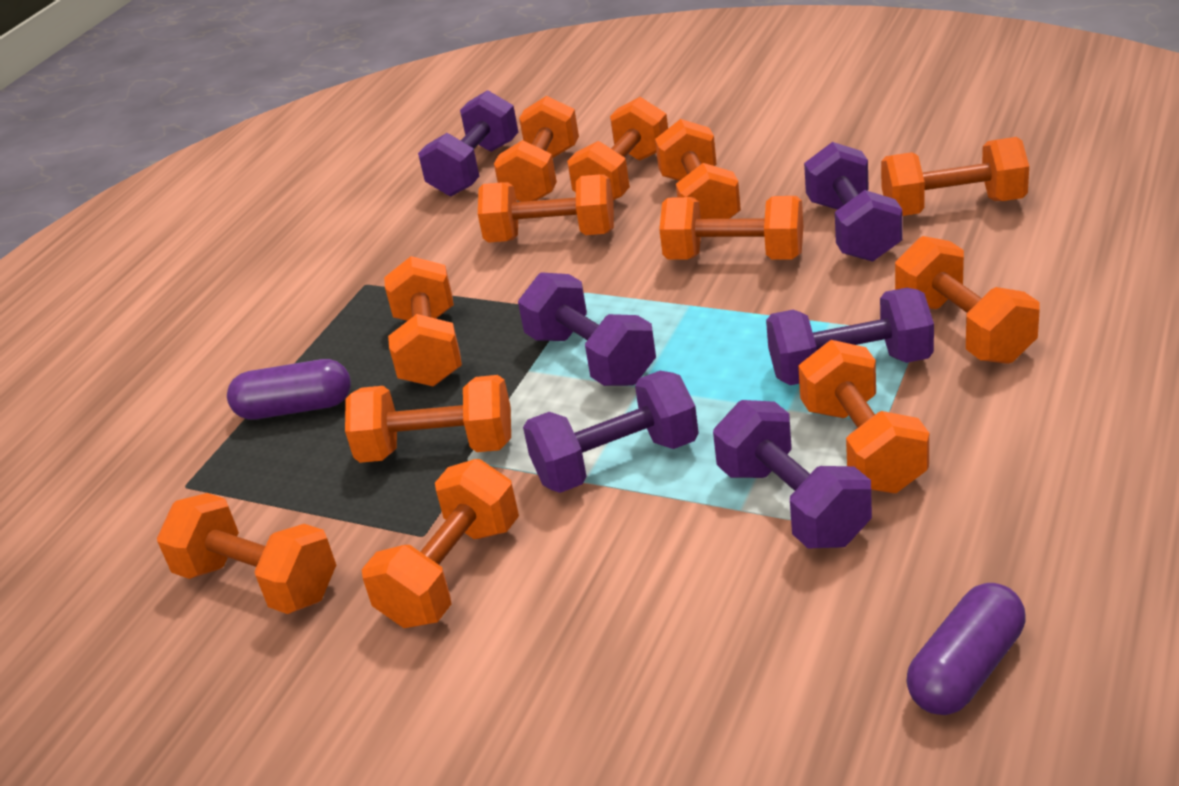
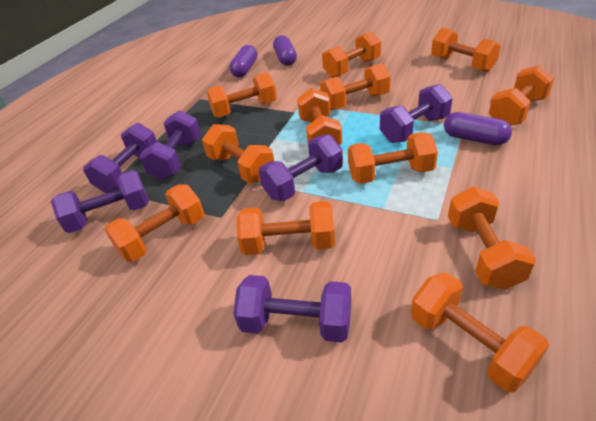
purple capsule: 2 -> 3

